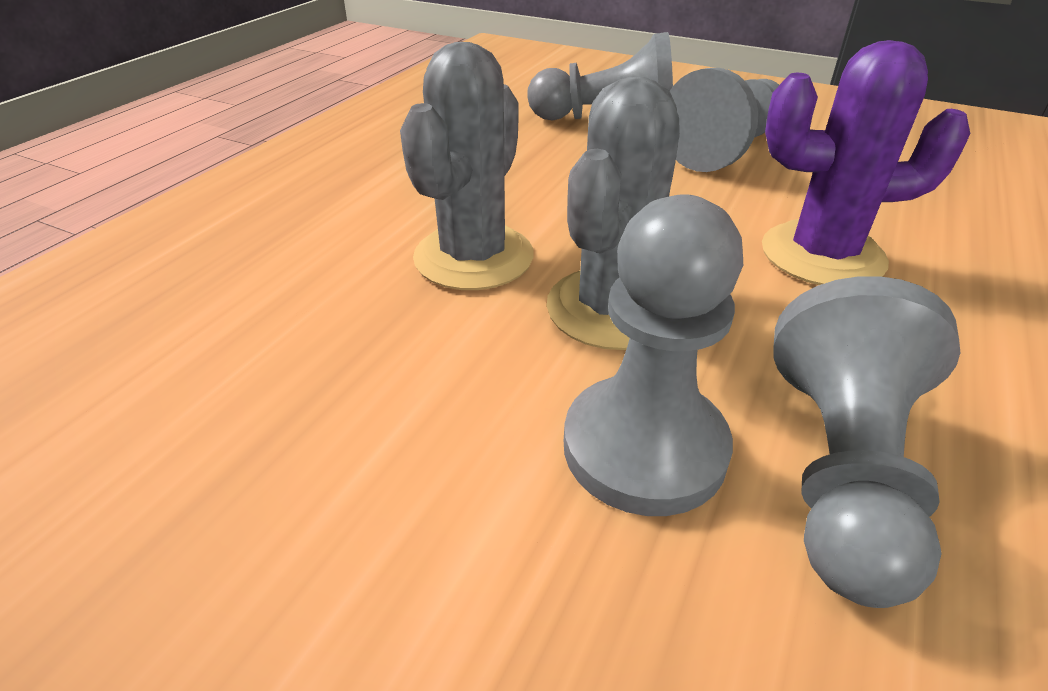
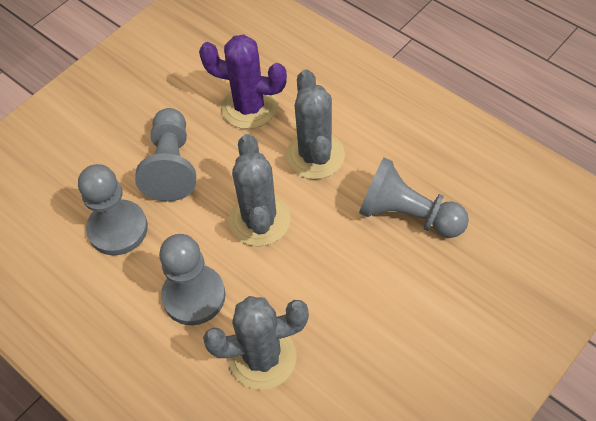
grey cactus: 2 -> 3

